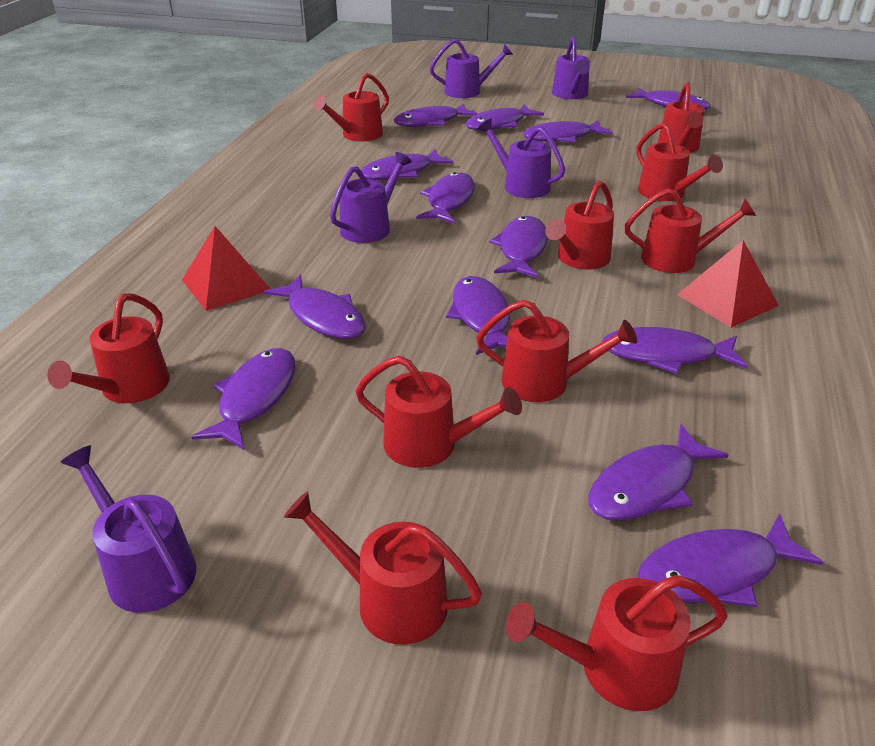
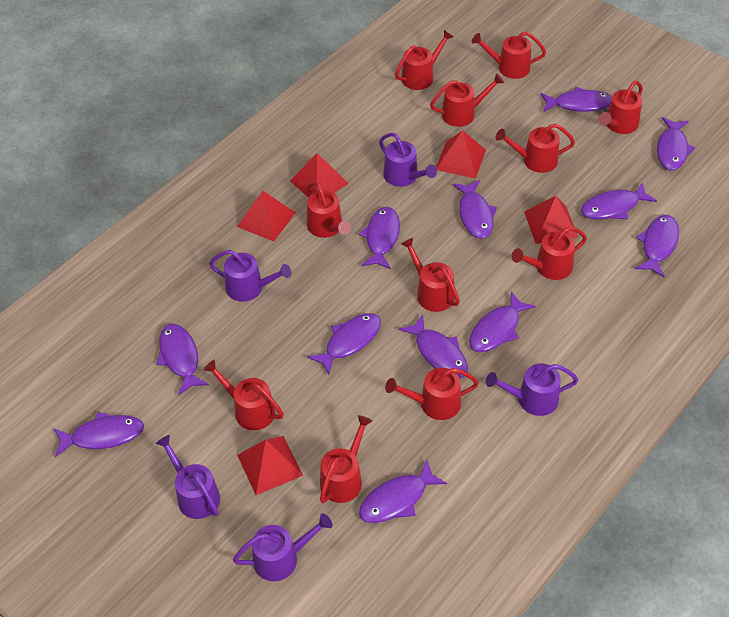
purple fish: 13 -> 12
red pyramid: 2 -> 5
red watering can: 10 -> 11

